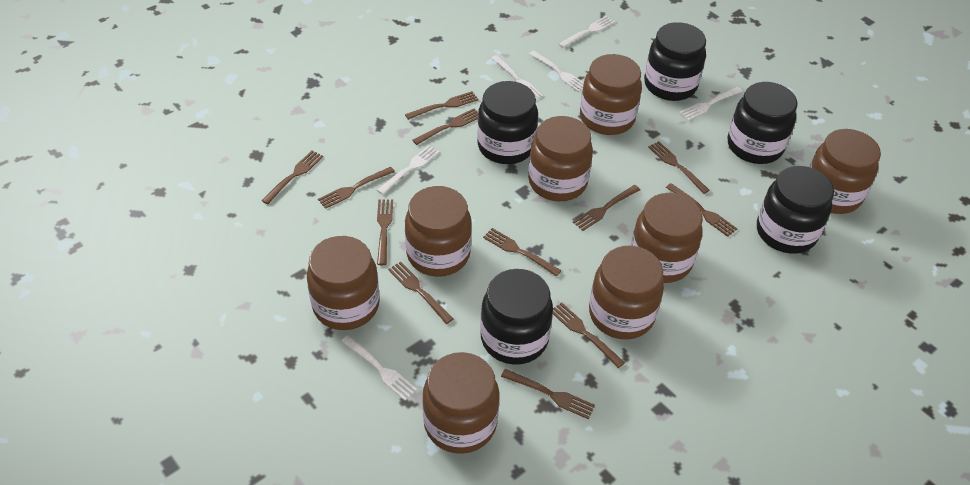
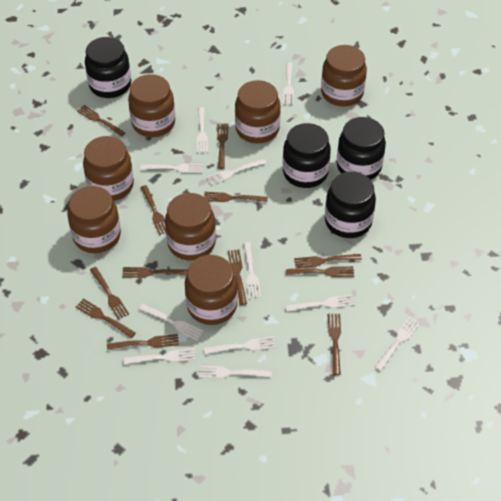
black jar: 5 -> 4
brown jar: 8 -> 7
white fork: 6 -> 11

